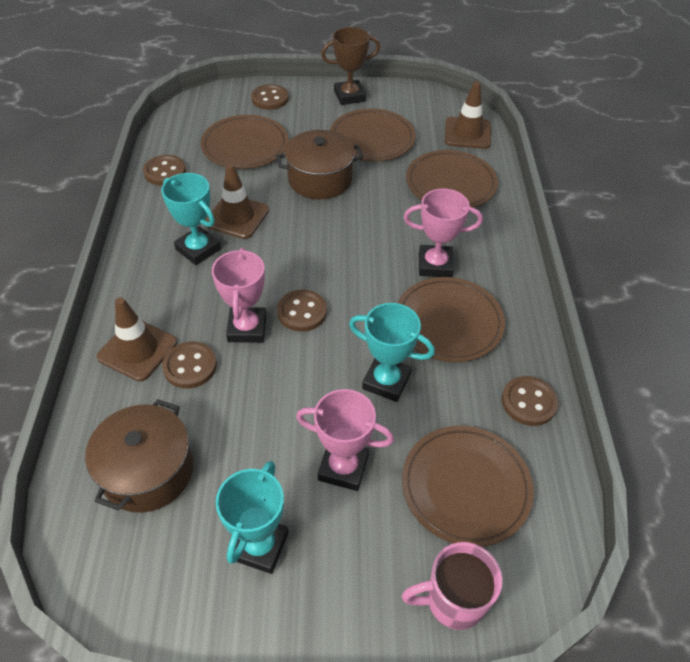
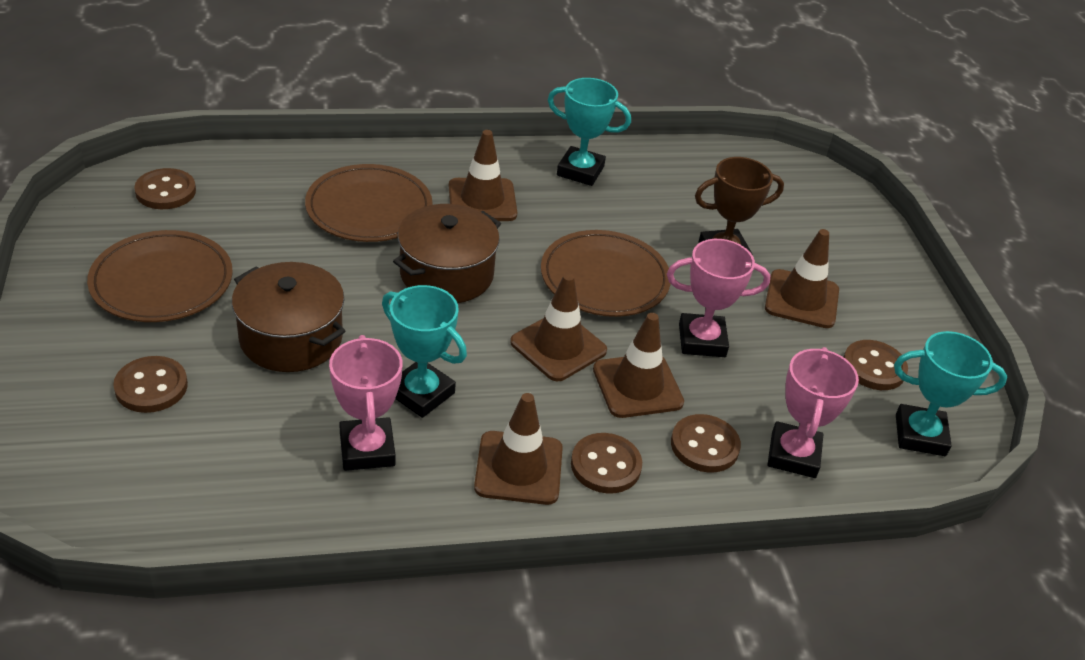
brown plate: 5 -> 3
brown traffic cone: 3 -> 5
pink mug: 1 -> 0

